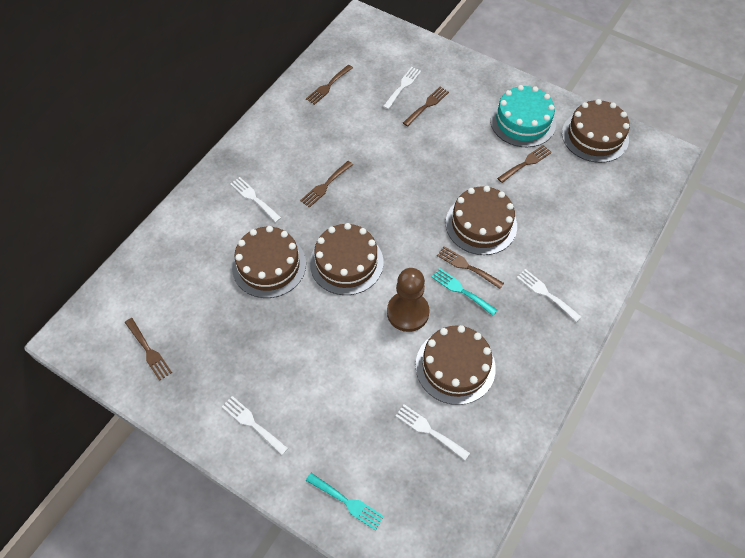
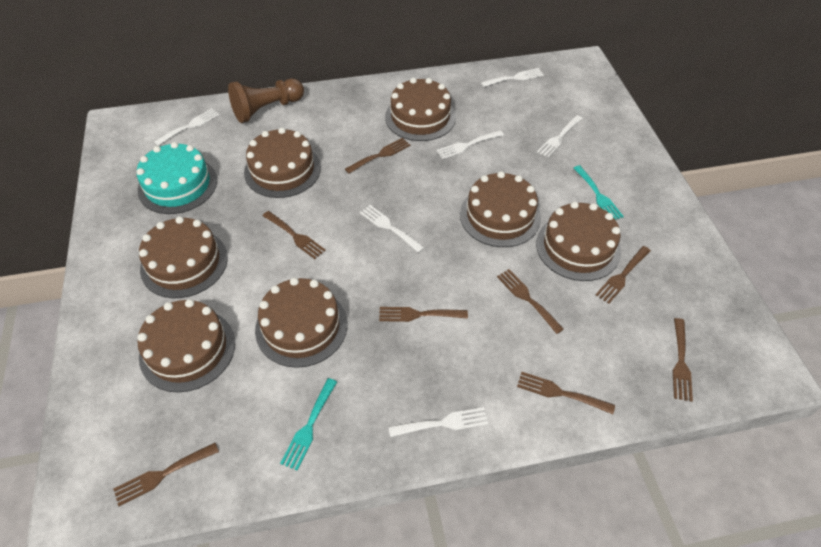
brown cake: 5 -> 7
brown fork: 6 -> 8
white fork: 5 -> 6

